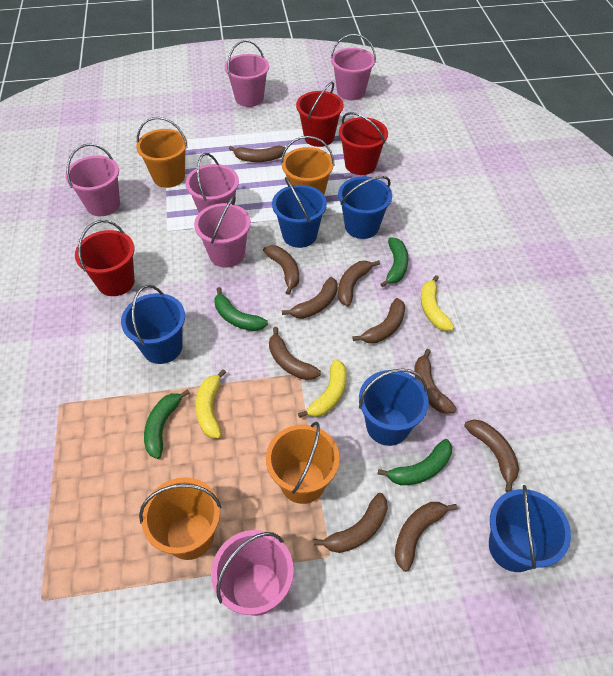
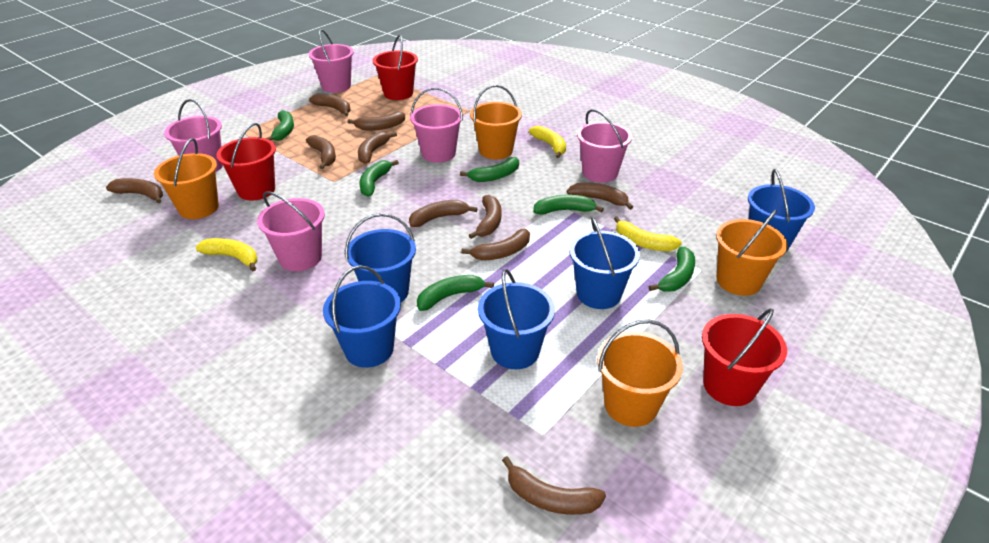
green banana: 4 -> 6
pink bucket: 6 -> 5

